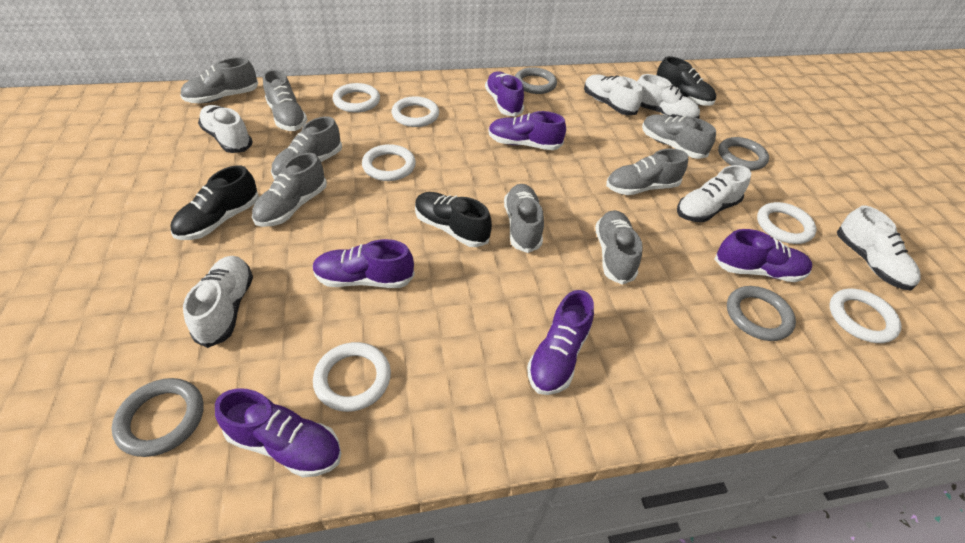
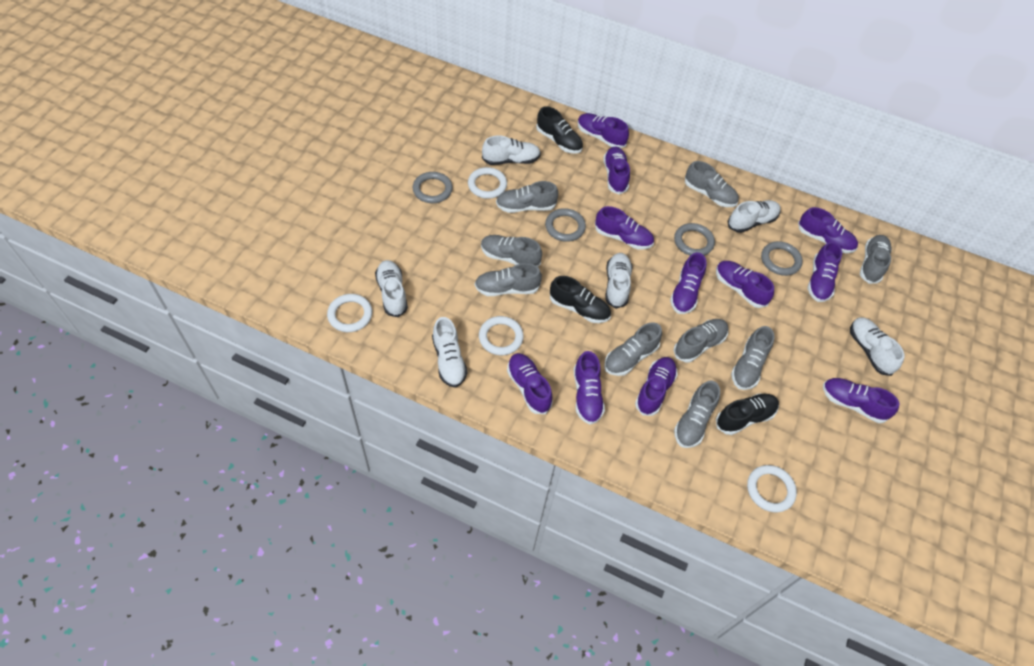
grey shoe: 8 -> 9
purple shoe: 6 -> 11
white ring: 6 -> 4

